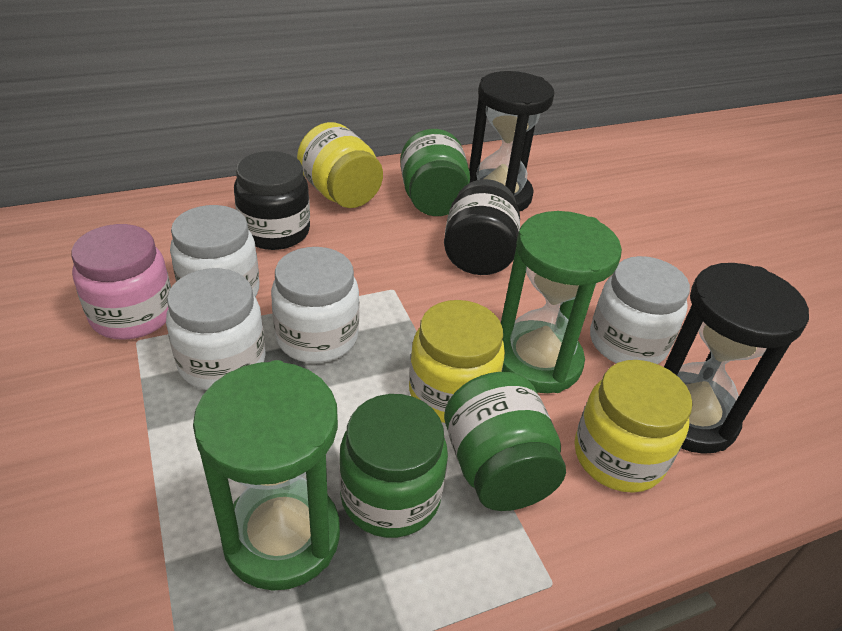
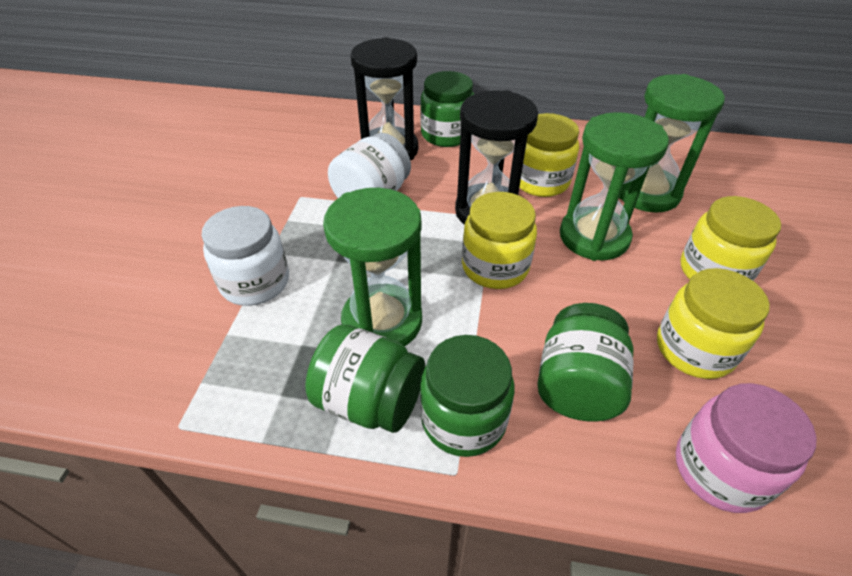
black jar: 2 -> 0
green hourglass: 2 -> 3
green jar: 3 -> 4
white jar: 4 -> 2
yellow jar: 3 -> 4

